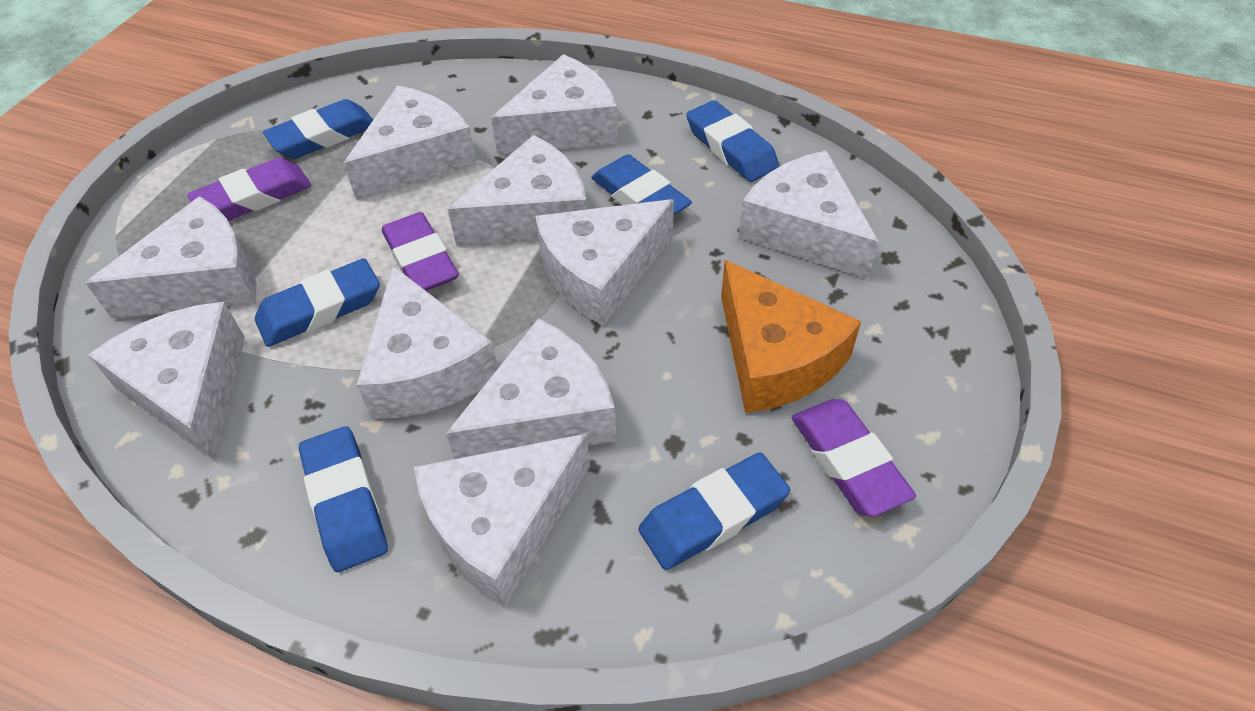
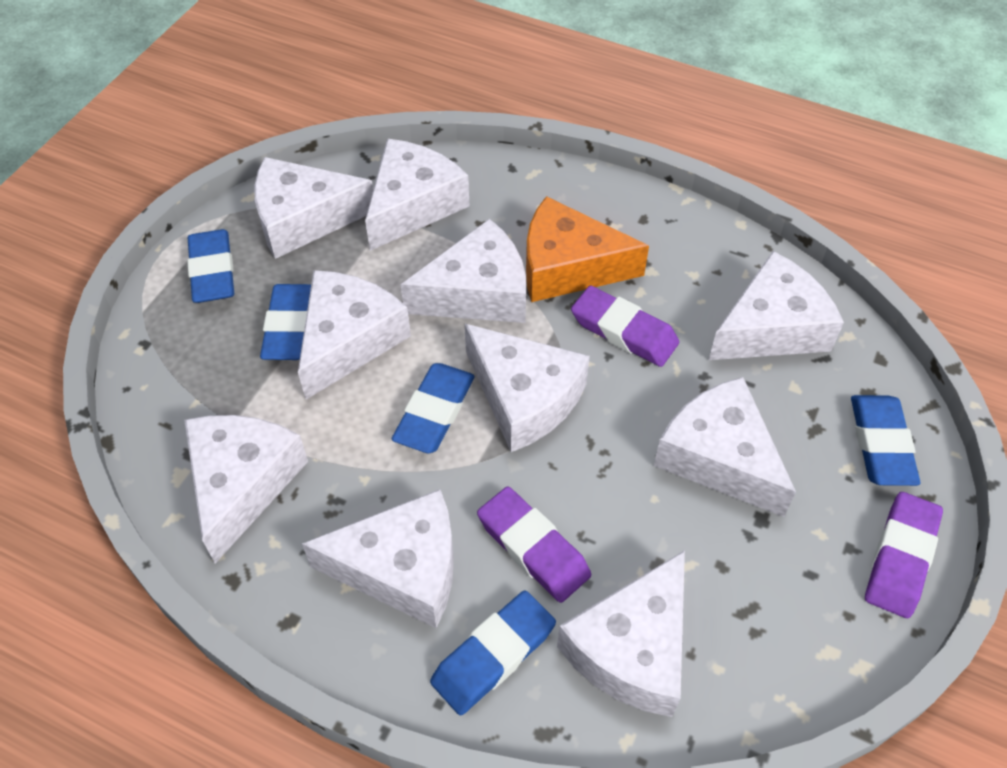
blue eraser: 6 -> 5

